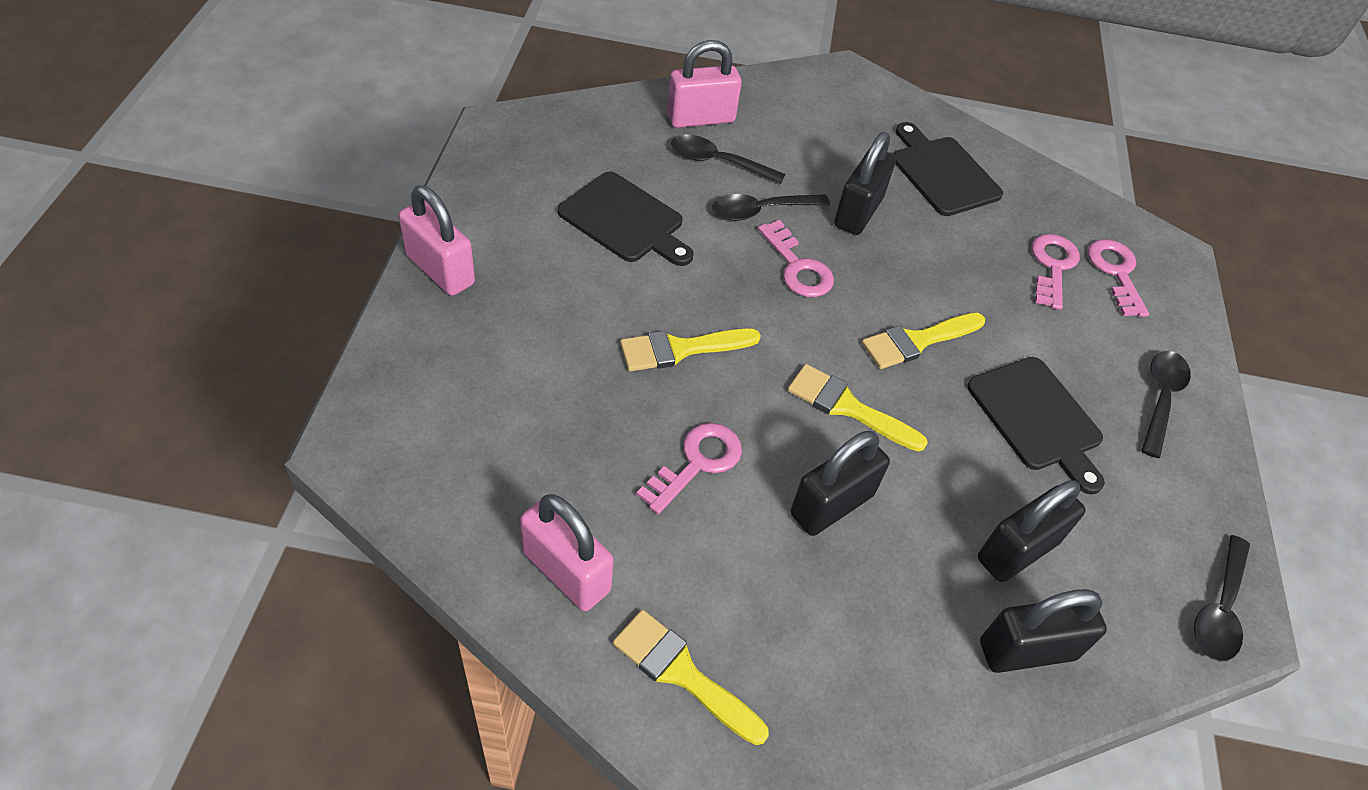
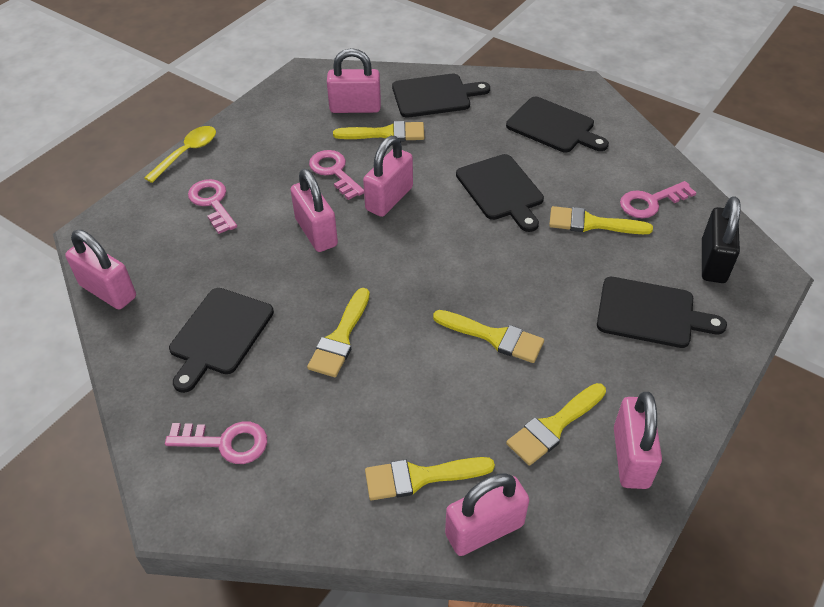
black cutting board: 3 -> 5
black padlock: 4 -> 1
black spoon: 4 -> 0
pink padlock: 3 -> 6
yellow brush: 4 -> 6
yellow spoon: 0 -> 1

